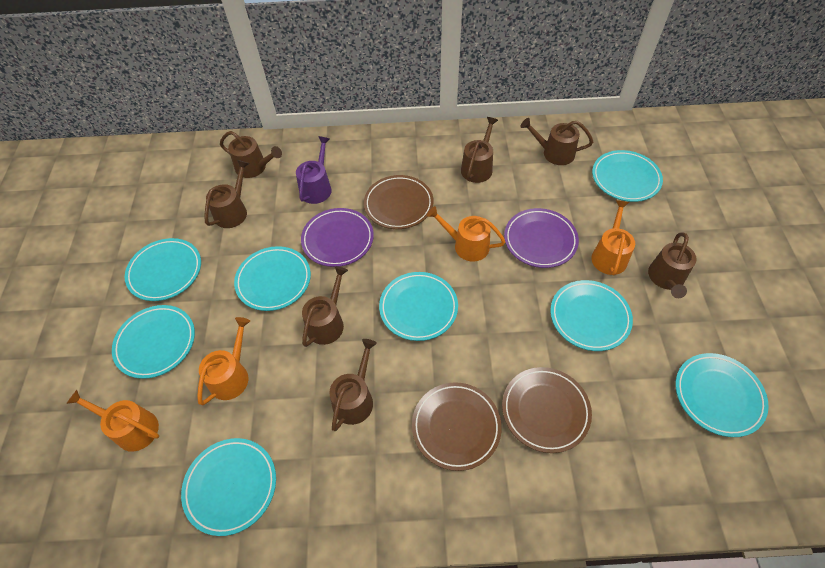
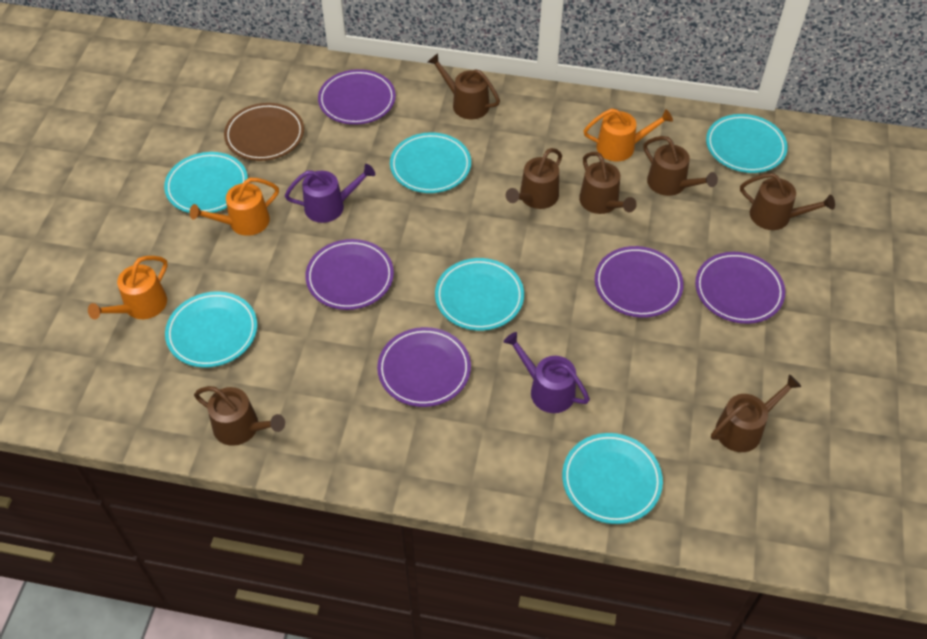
brown plate: 3 -> 1
orange watering can: 4 -> 3
purple plate: 2 -> 5
purple watering can: 1 -> 2
turquoise plate: 8 -> 6

